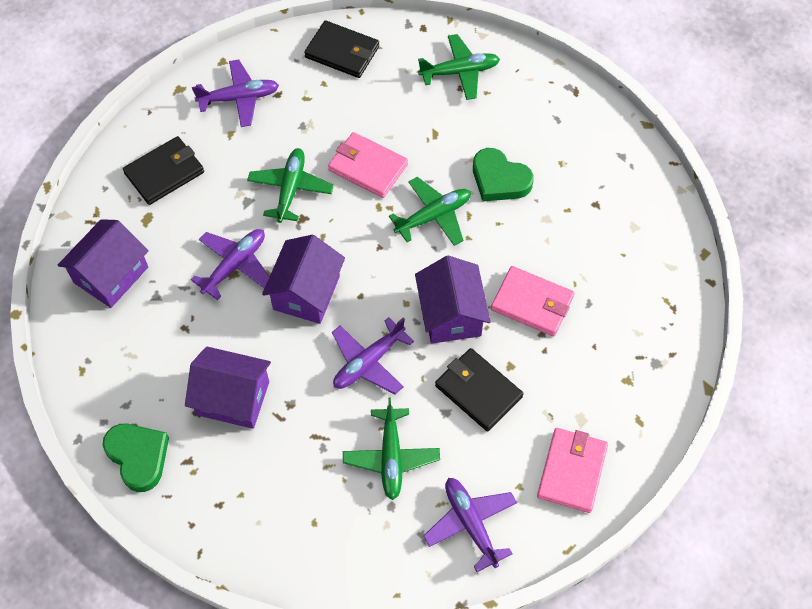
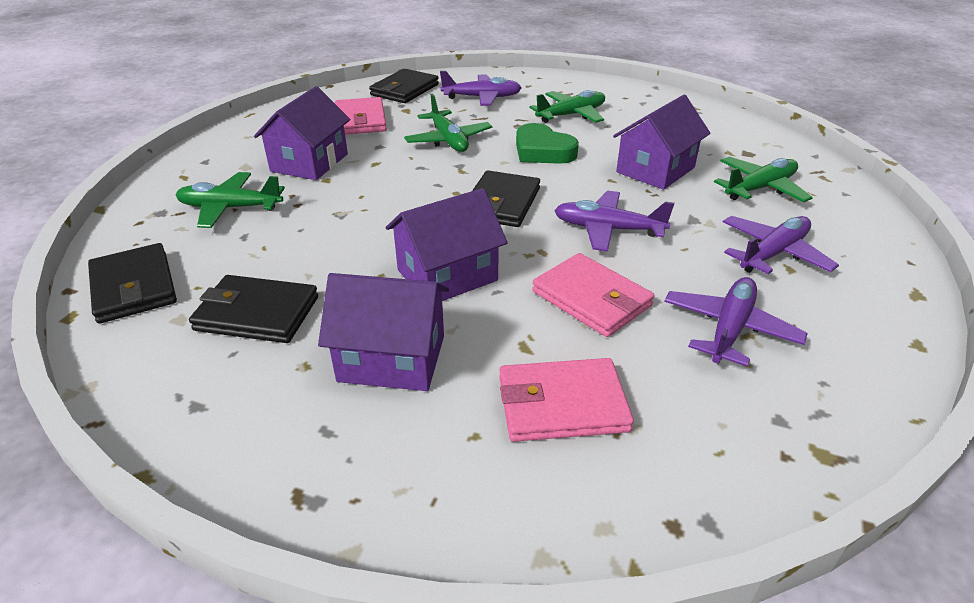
black wallet: 3 -> 4
green heart: 2 -> 1

